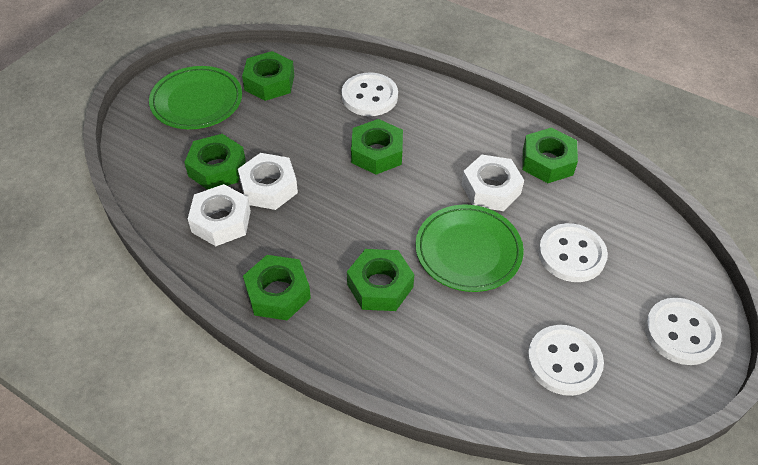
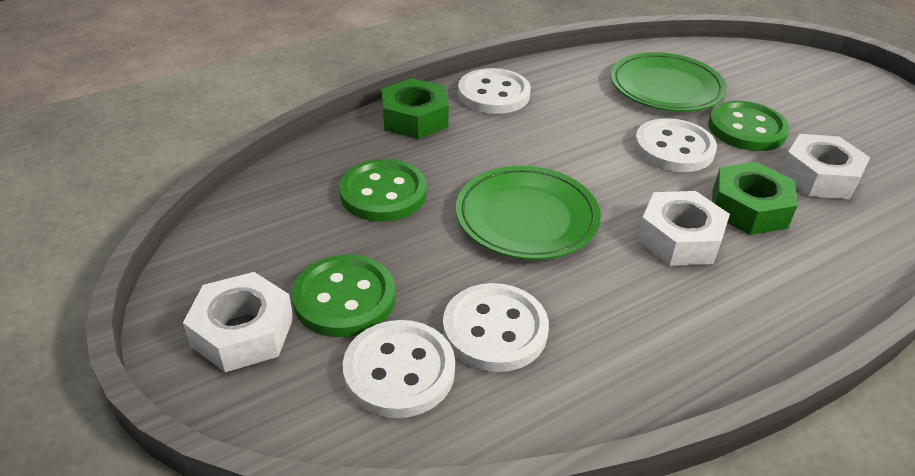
green button: 0 -> 3
green nut: 6 -> 2

